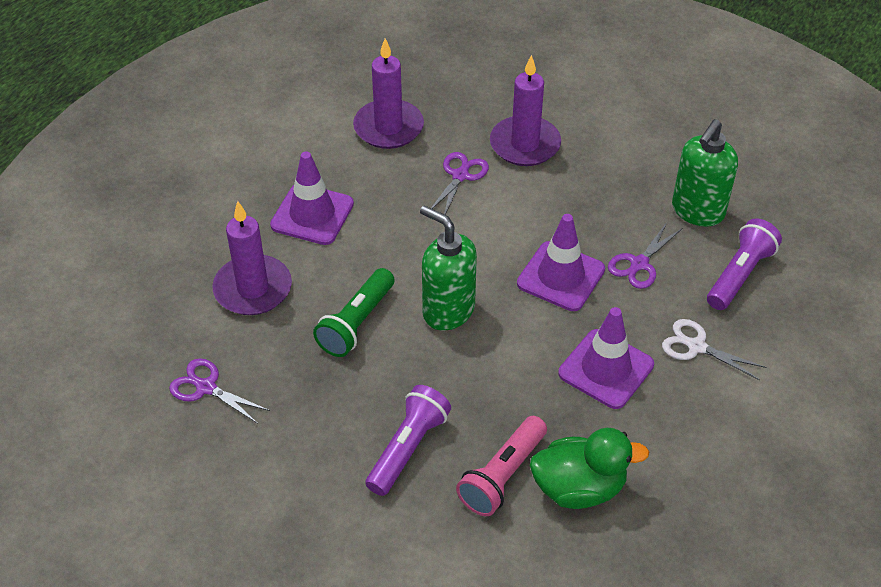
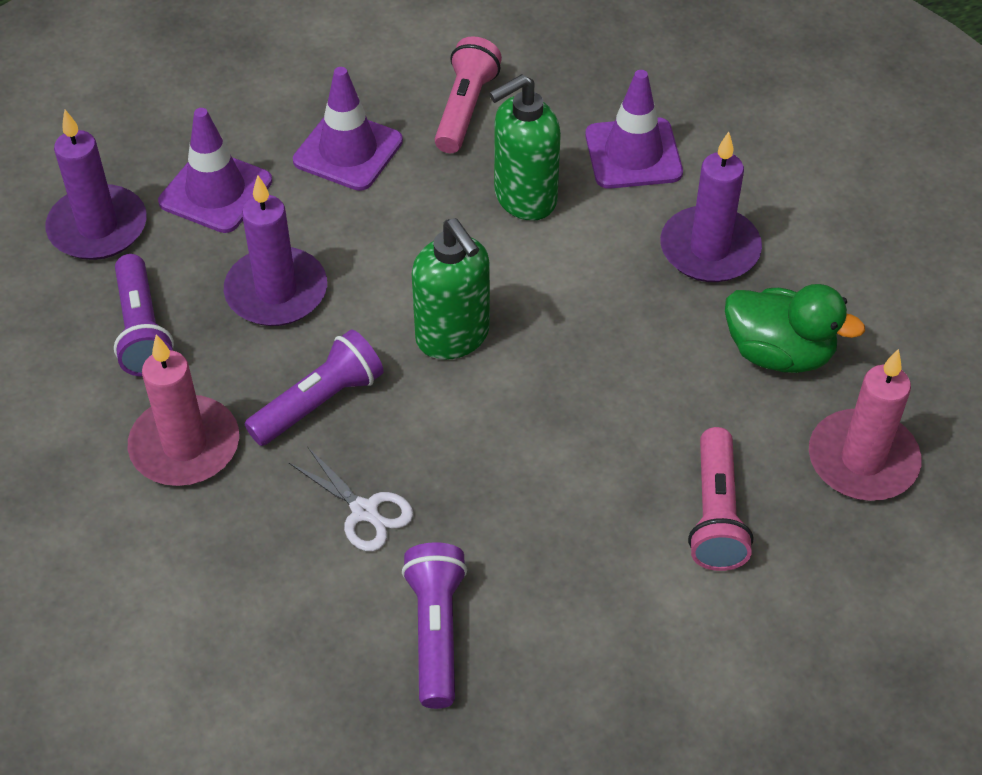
green flashlight: 1 -> 0
pink candle: 0 -> 2
pink flashlight: 1 -> 2
purple flashlight: 2 -> 3
purple scissors: 3 -> 0

